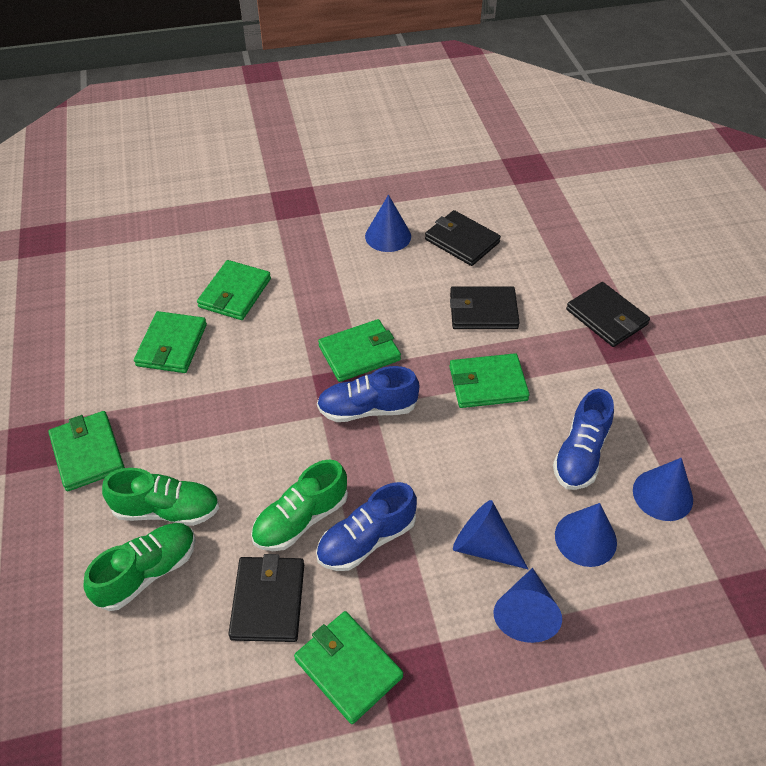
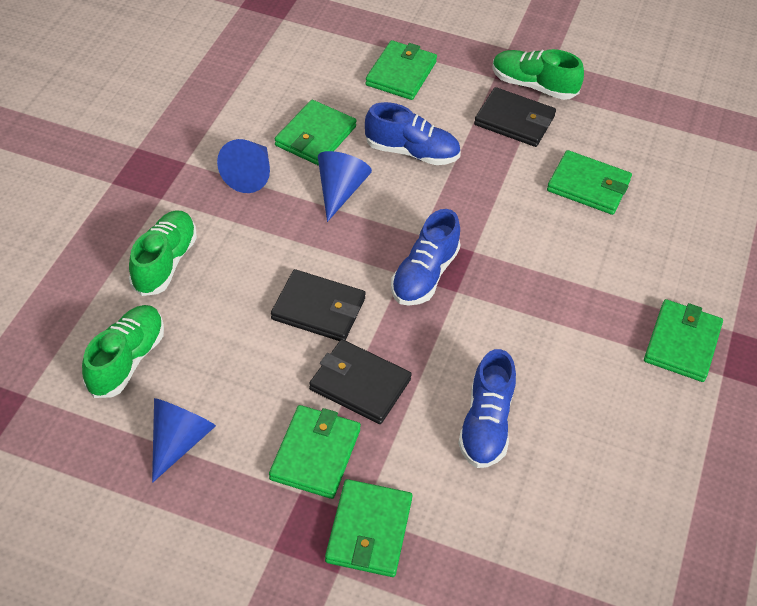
black wallet: 4 -> 3
blue cone: 5 -> 3

